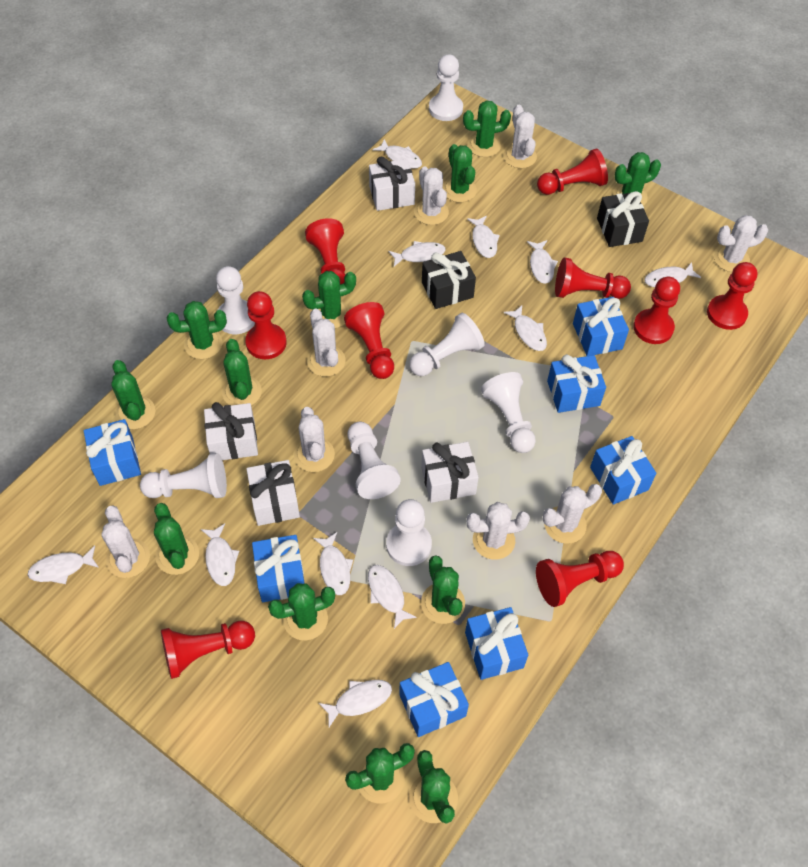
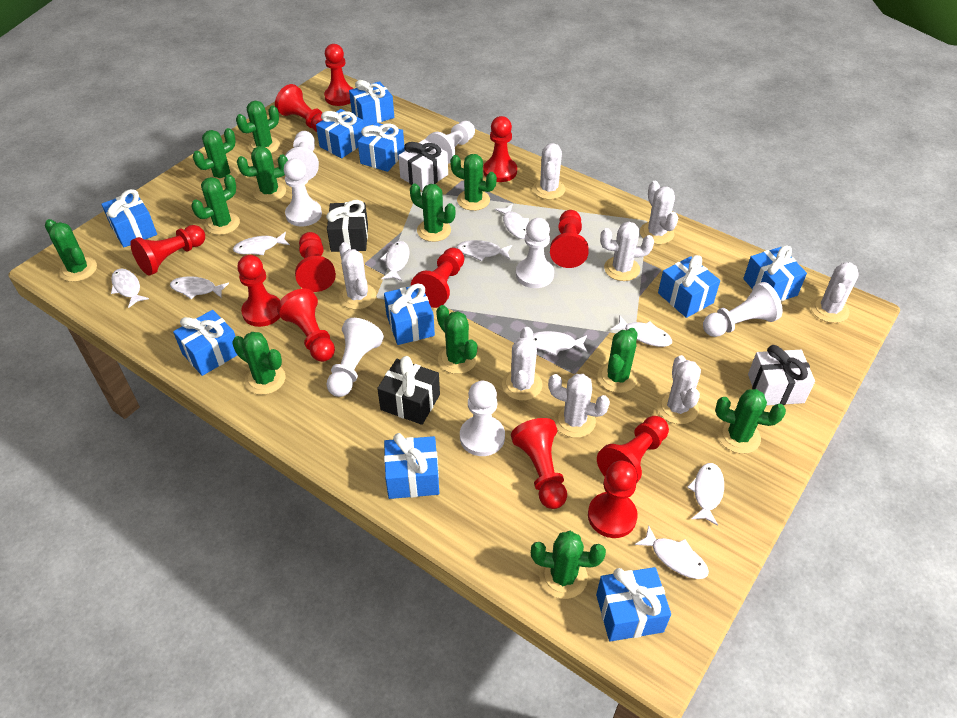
blue gift: 7 -> 10
red pawn: 9 -> 12
white fish: 11 -> 10
white gift: 4 -> 2

